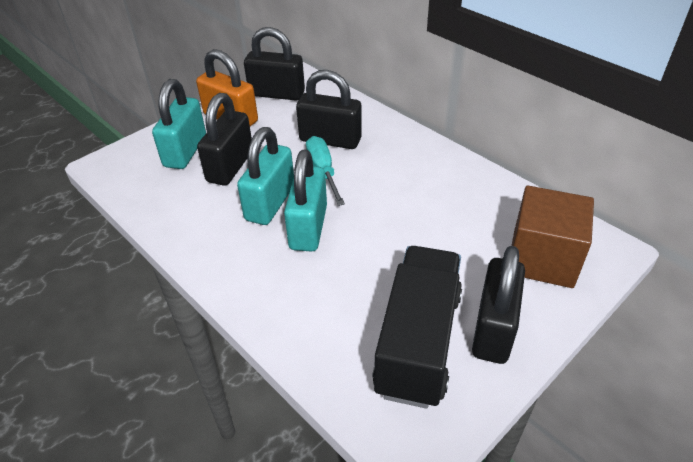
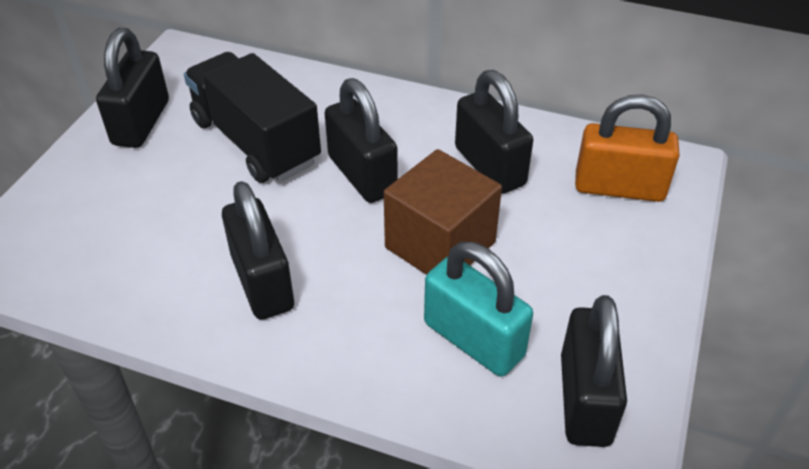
black padlock: 4 -> 5
turquoise padlock: 3 -> 1
turquoise screwdriver: 1 -> 0

